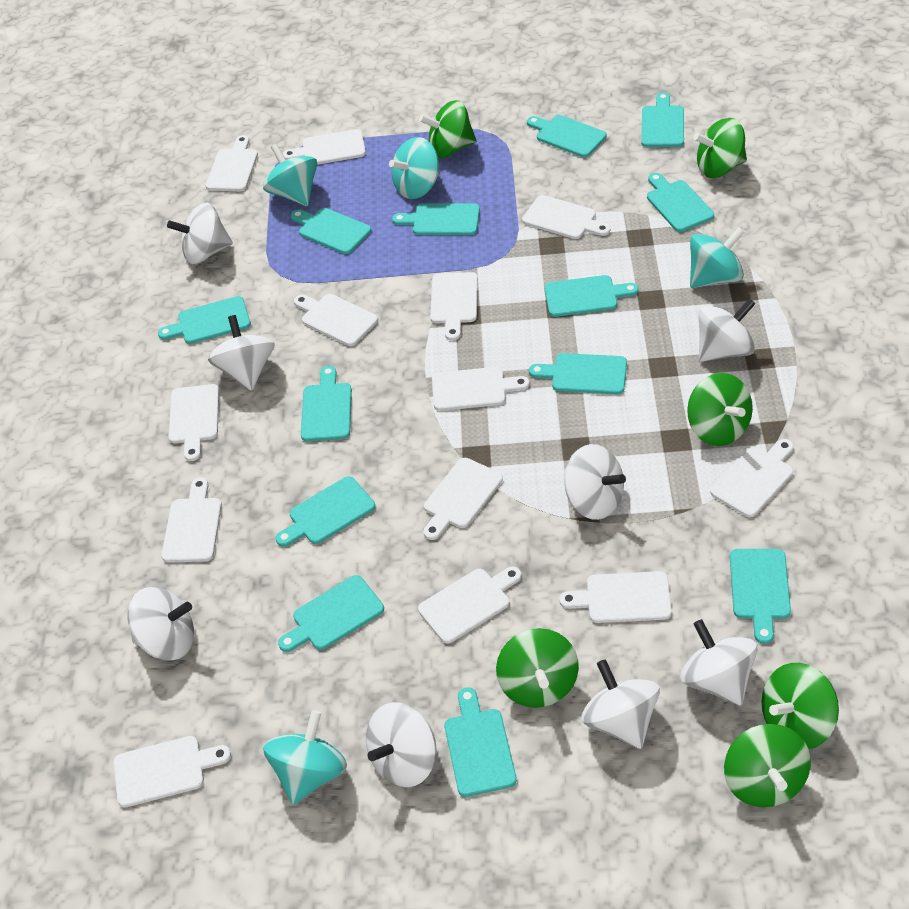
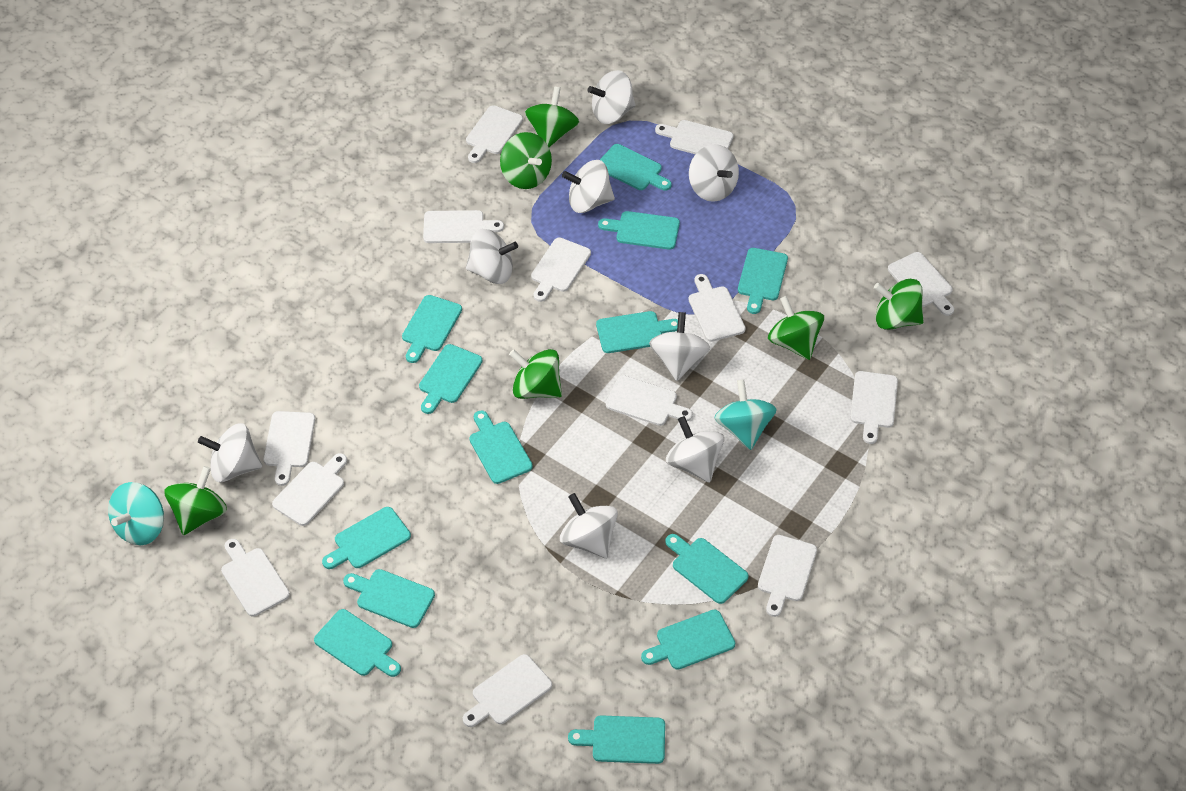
turquoise spinning top: 4 -> 2

